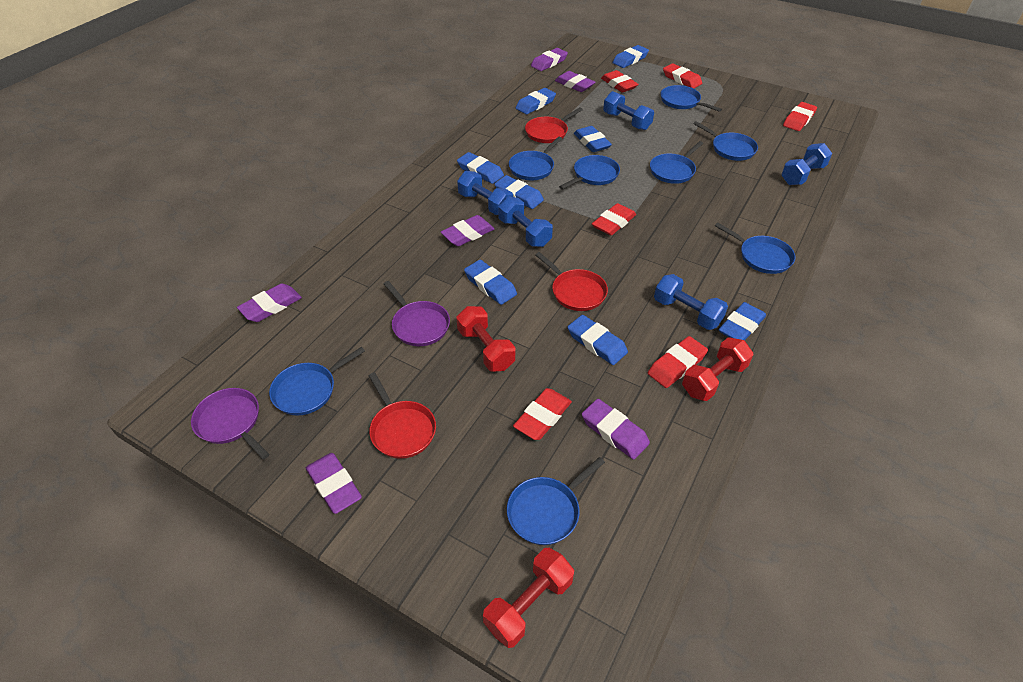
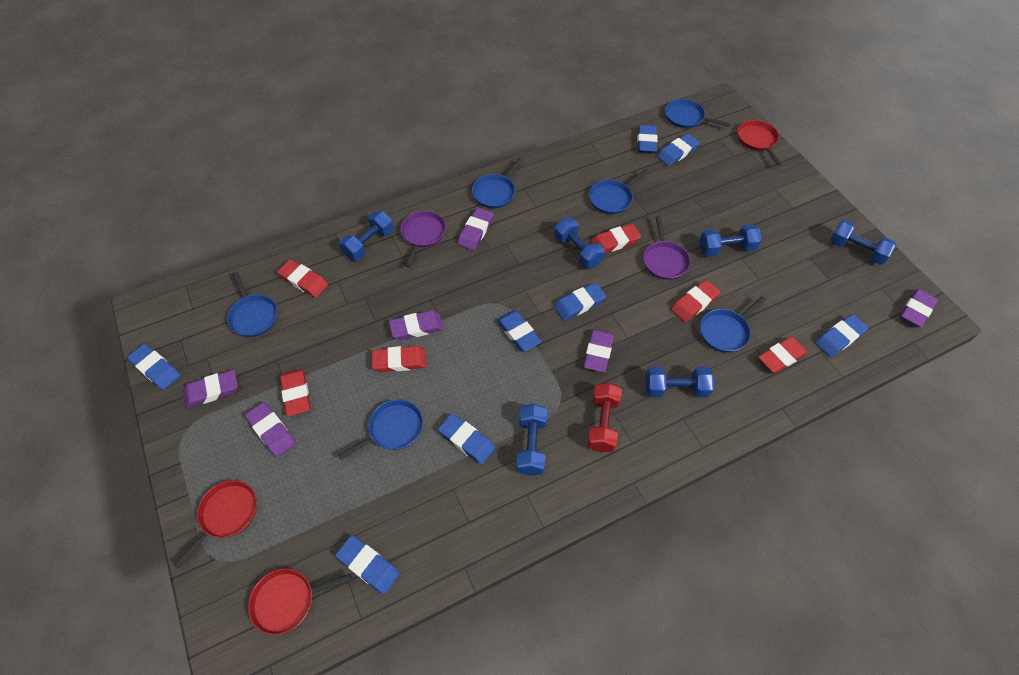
blue dumbbell: 5 -> 6
blue pan: 8 -> 6
red dumbbell: 3 -> 1

